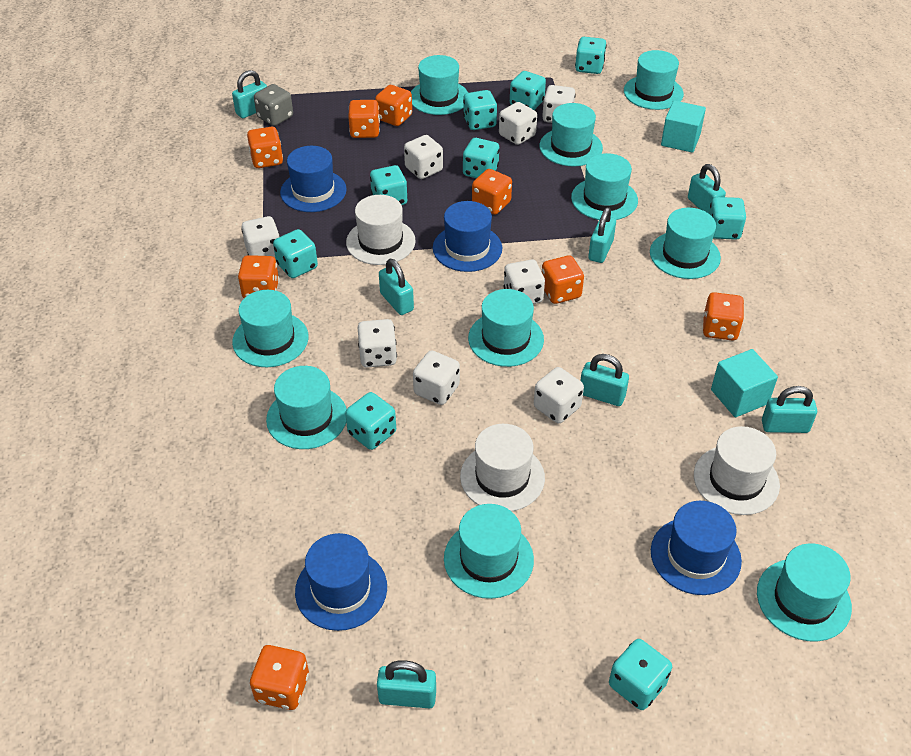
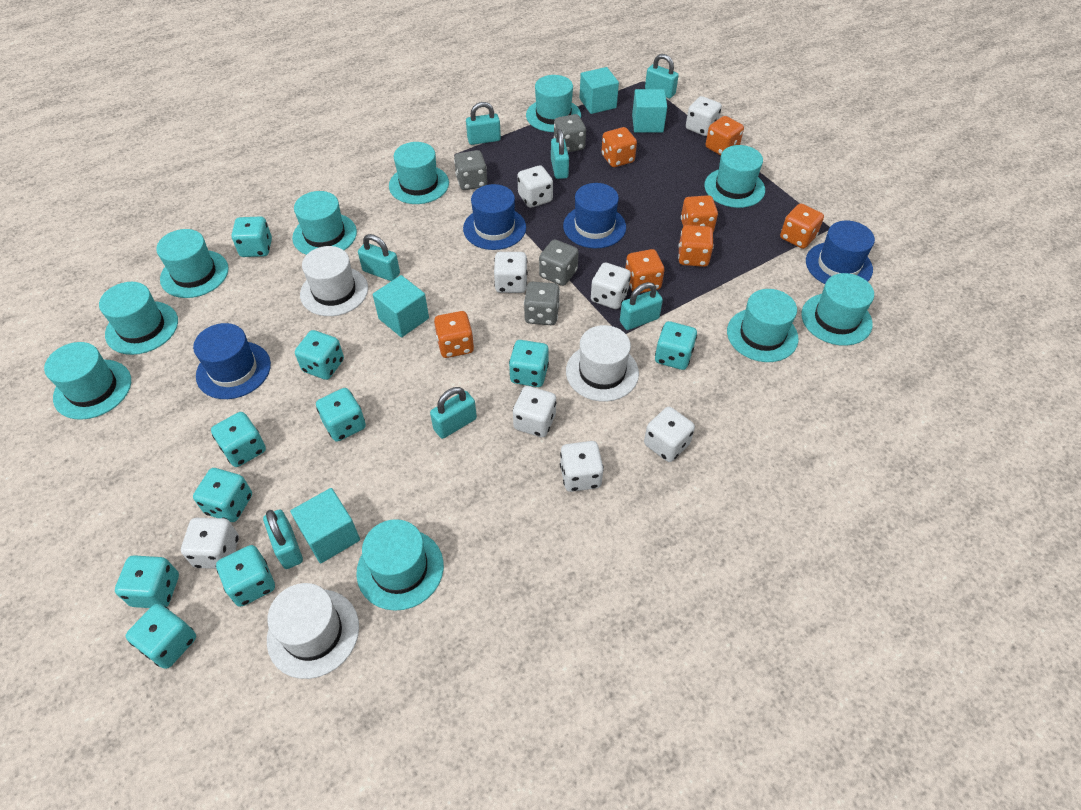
grey dice: 1 -> 4
orange dice: 8 -> 7
turquoise cube: 2 -> 4
turquoise dice: 9 -> 10

